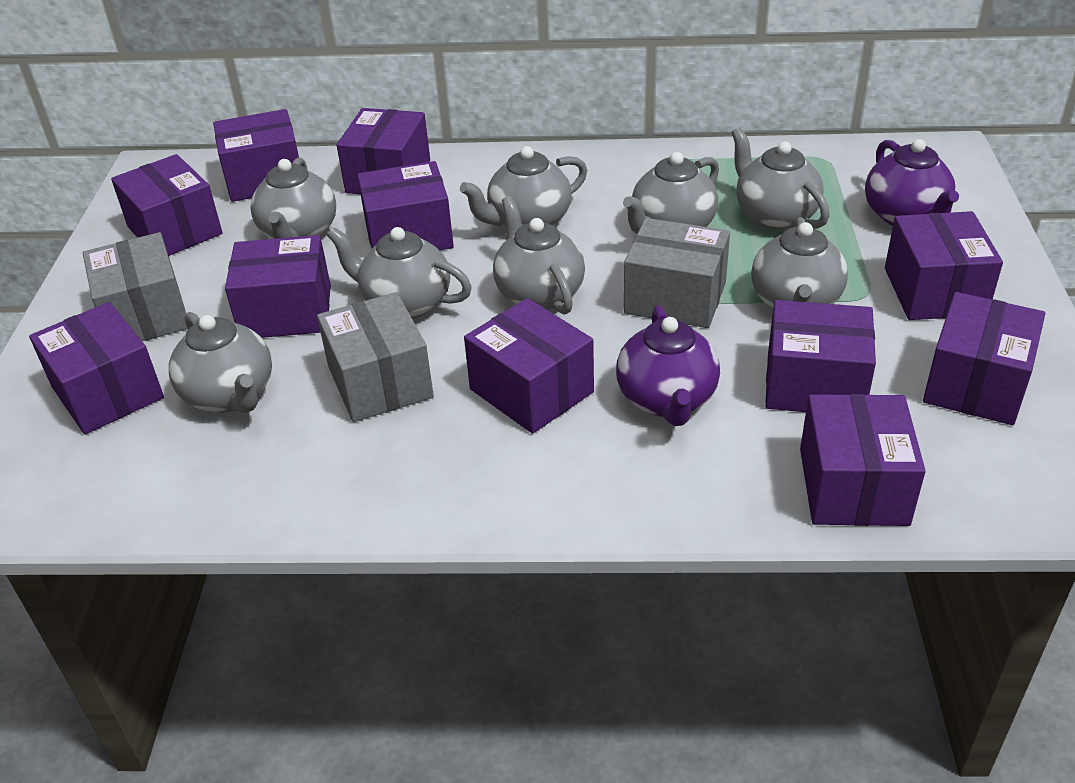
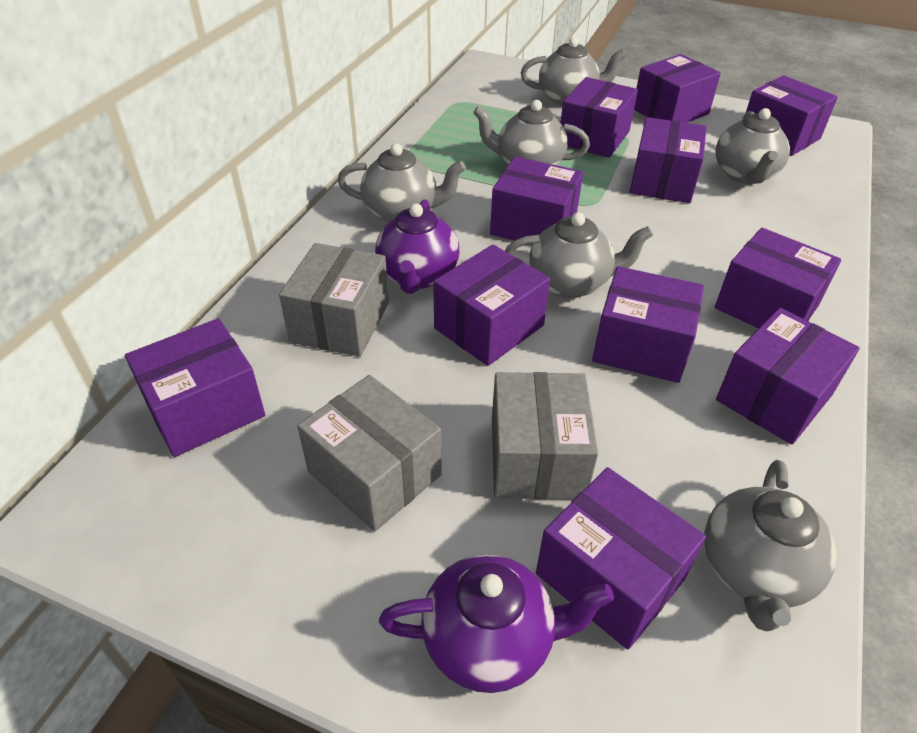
grey teapot: 8 -> 6

